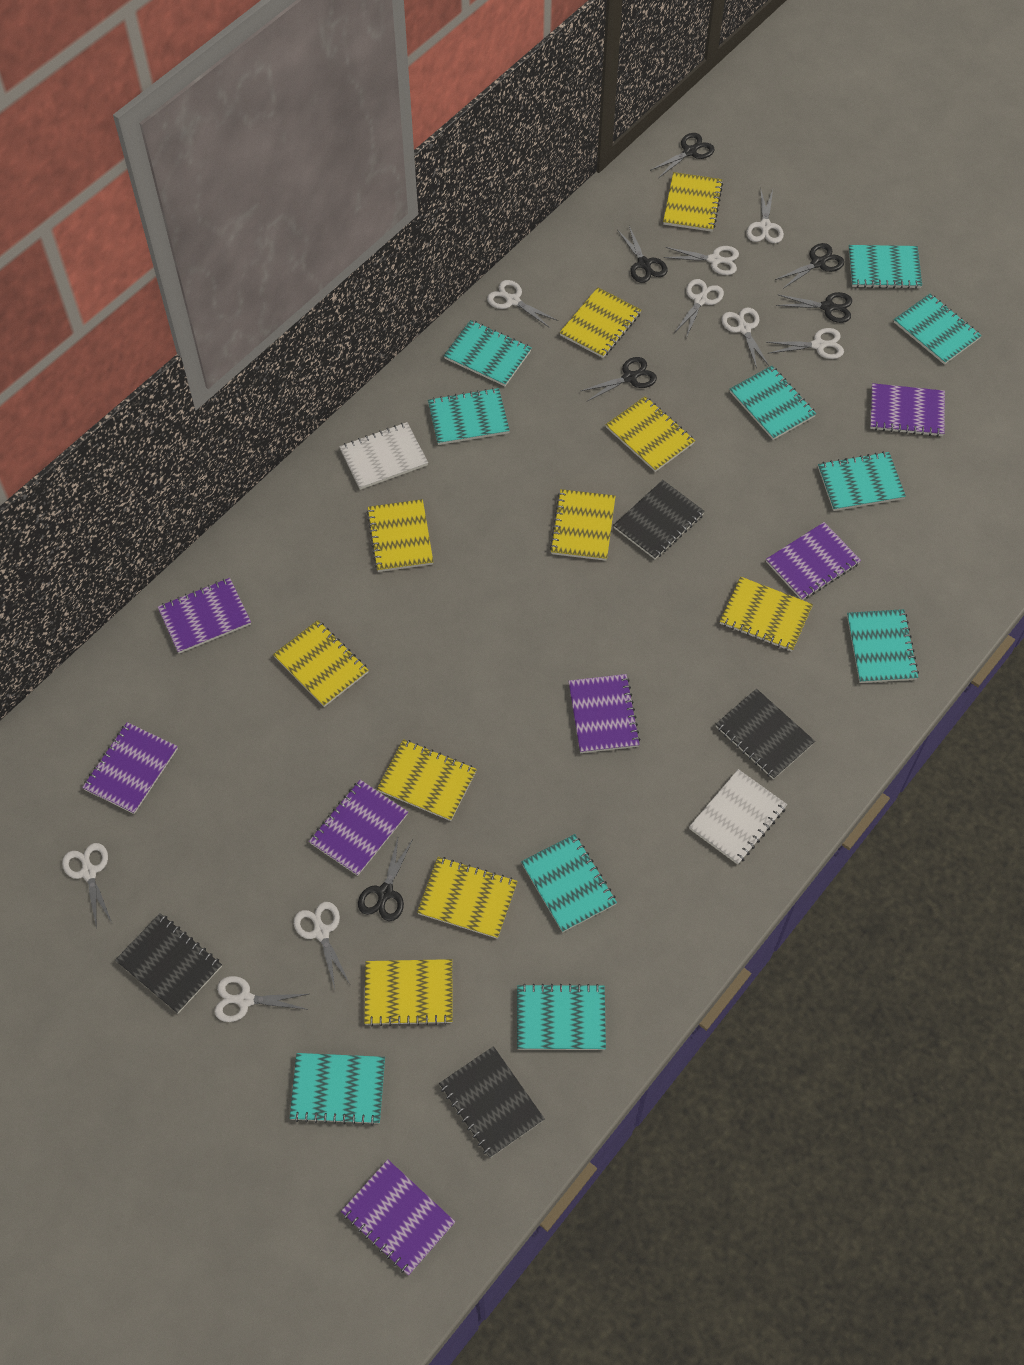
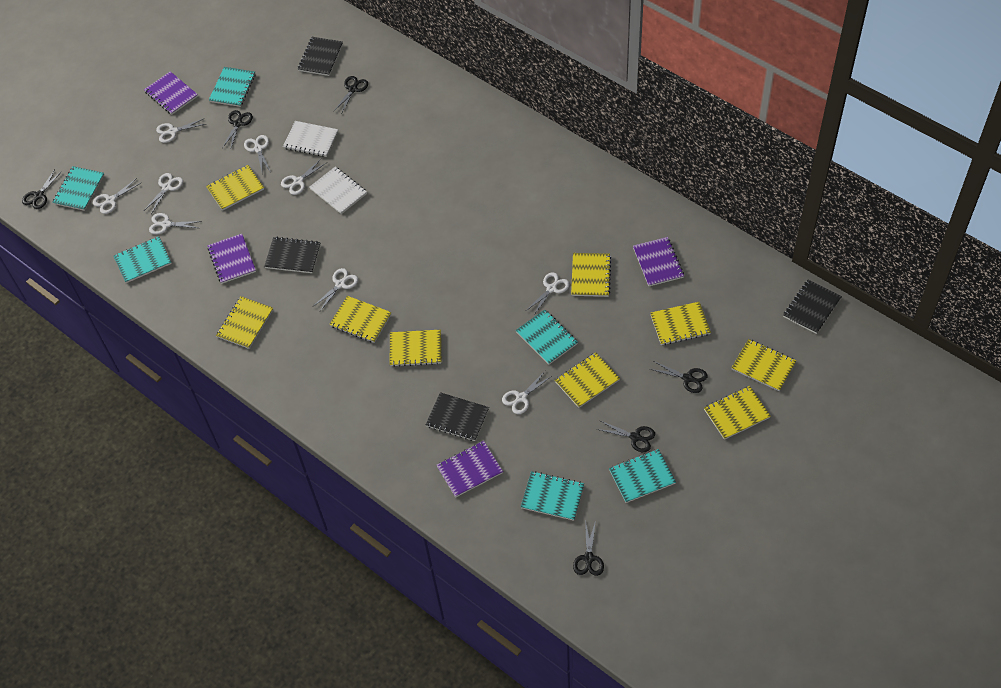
purple notebook: 7 -> 4
turquoise notebook: 10 -> 6
yellow notebook: 10 -> 9

